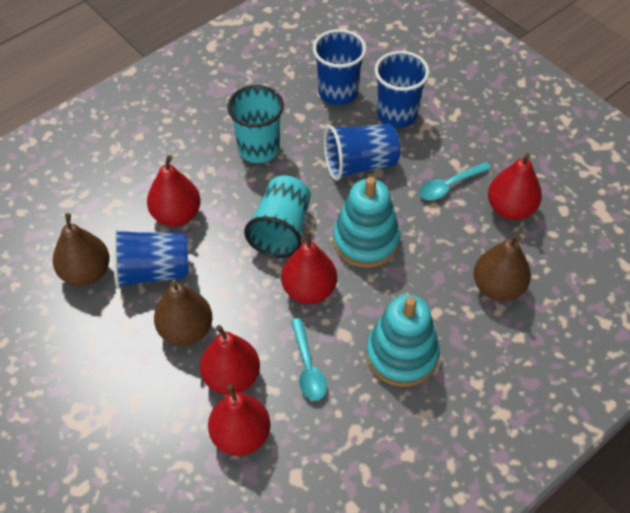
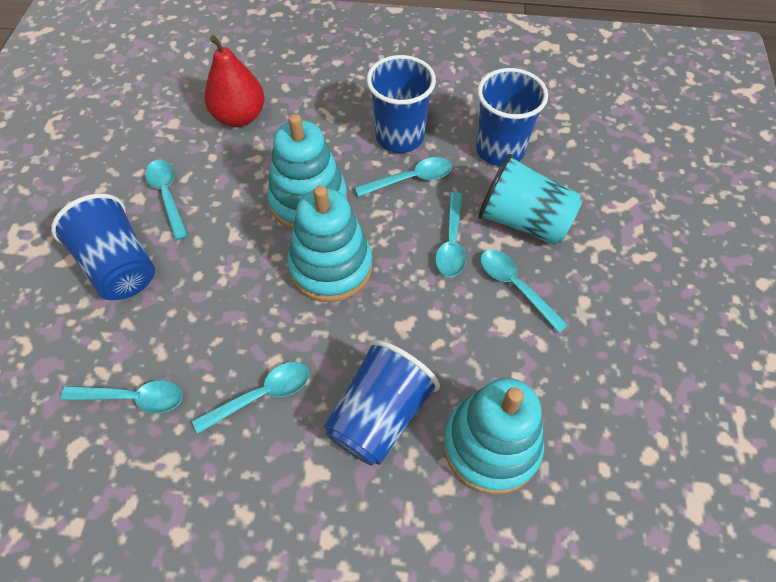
brown pear: 3 -> 0
red pear: 5 -> 1
turquoise cup: 2 -> 1
turquoise spoon: 2 -> 6
turquoise stacking toy: 2 -> 3

